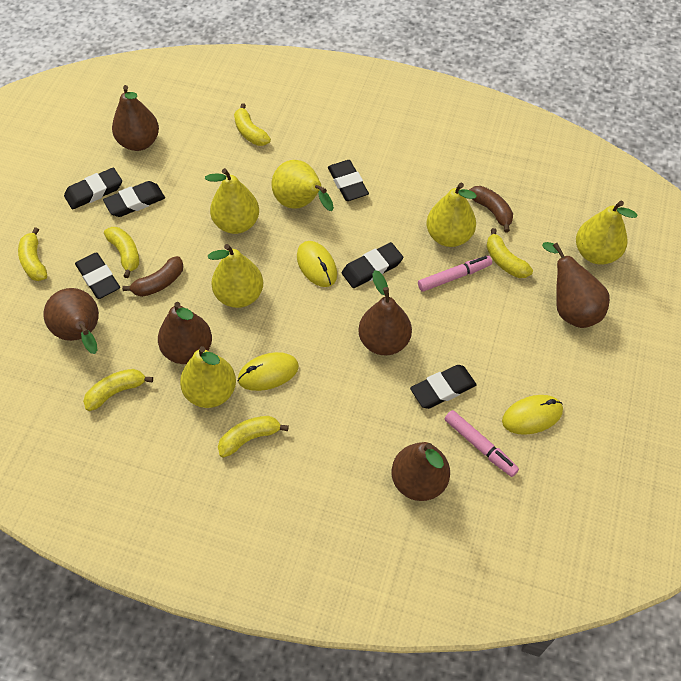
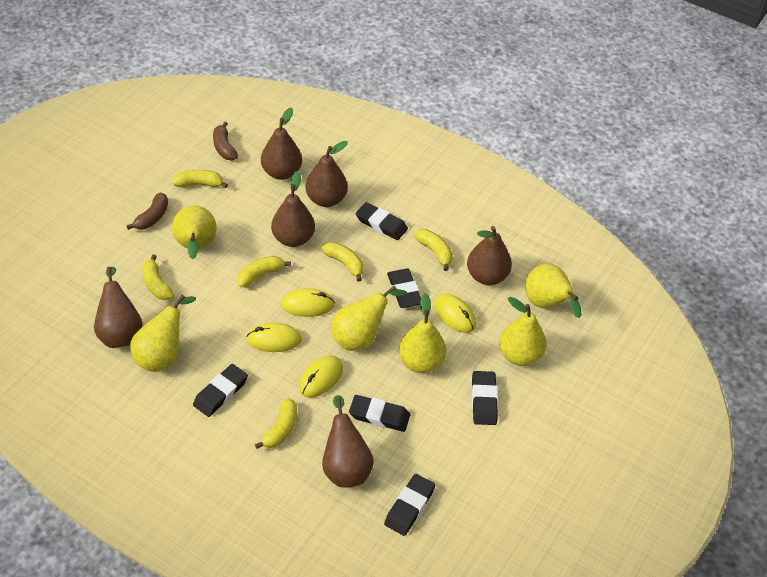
pink marker: 2 -> 0
yellow mouse: 3 -> 4

